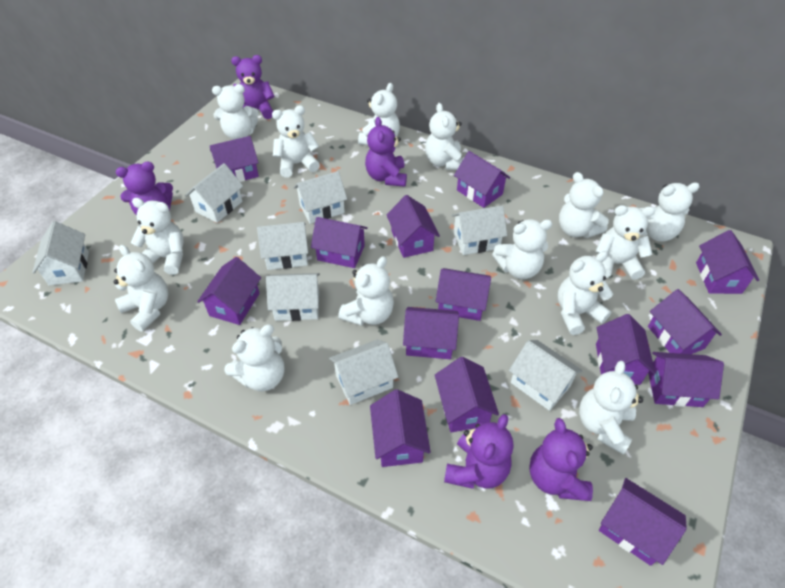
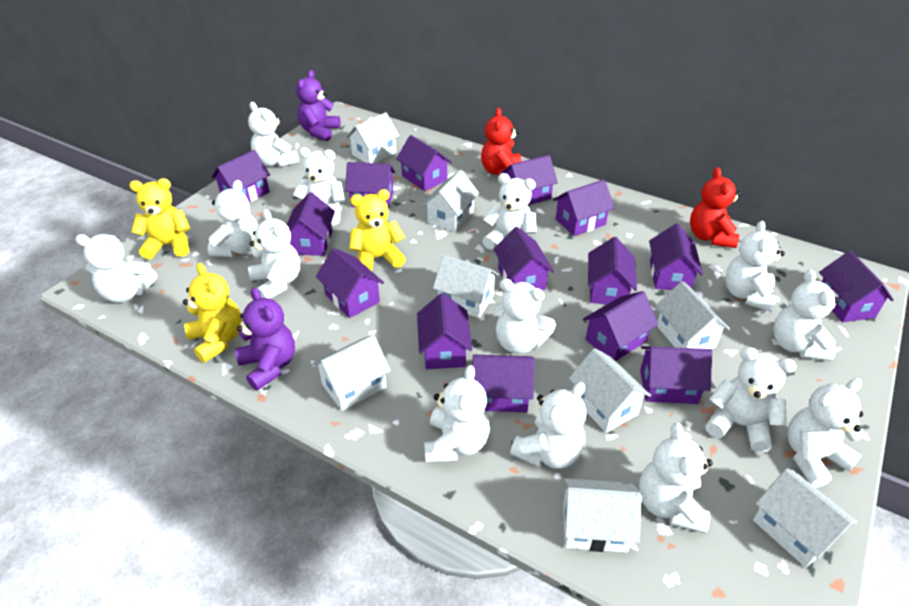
purple house: 14 -> 15
purple teddy bear: 5 -> 2
red teddy bear: 0 -> 2
yellow teddy bear: 0 -> 3

